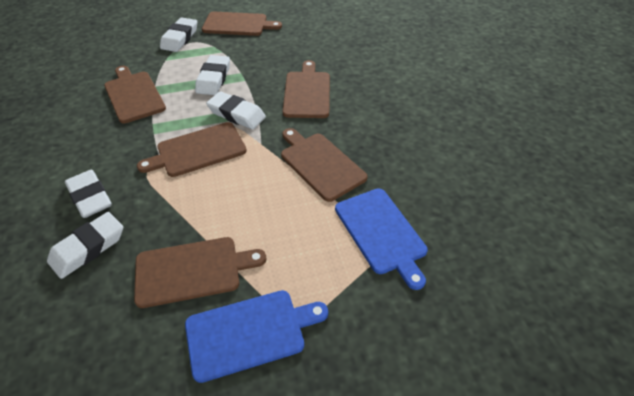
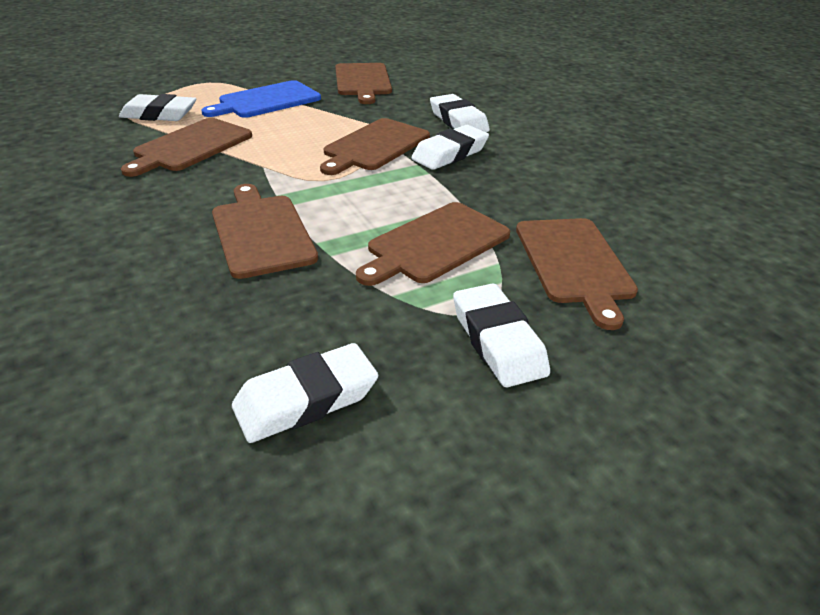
blue cutting board: 2 -> 1

